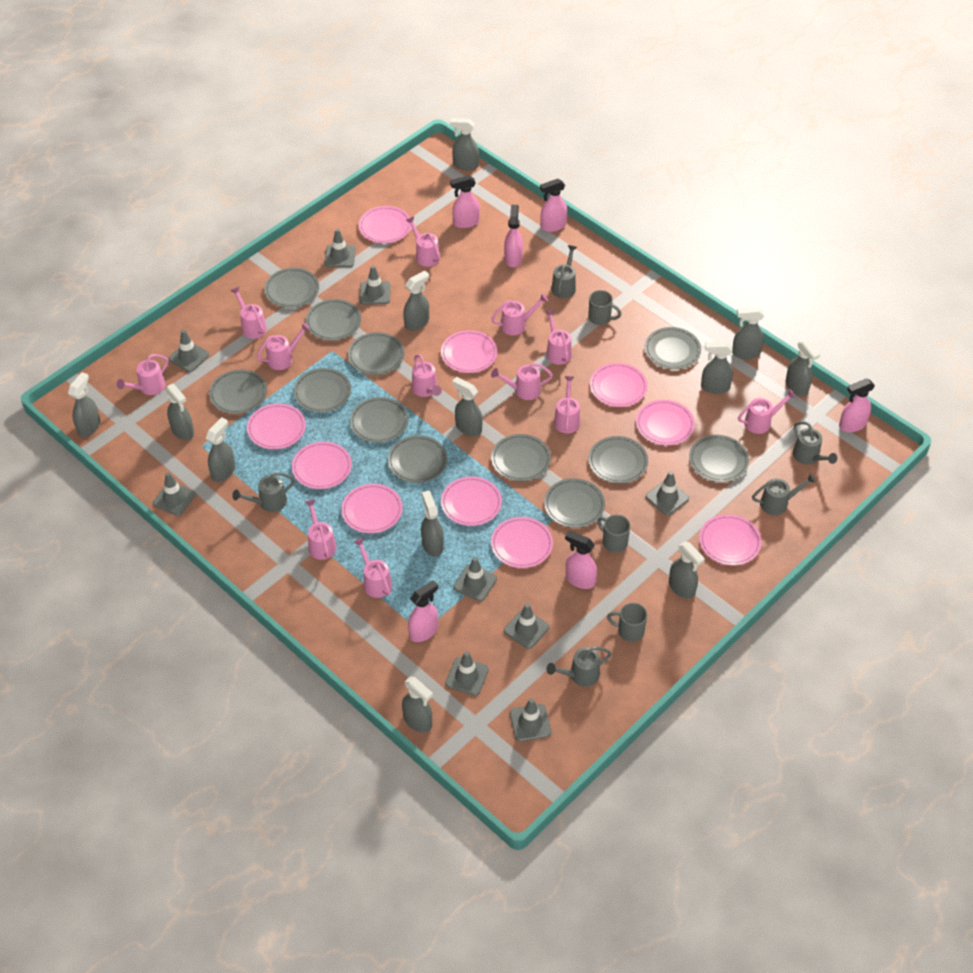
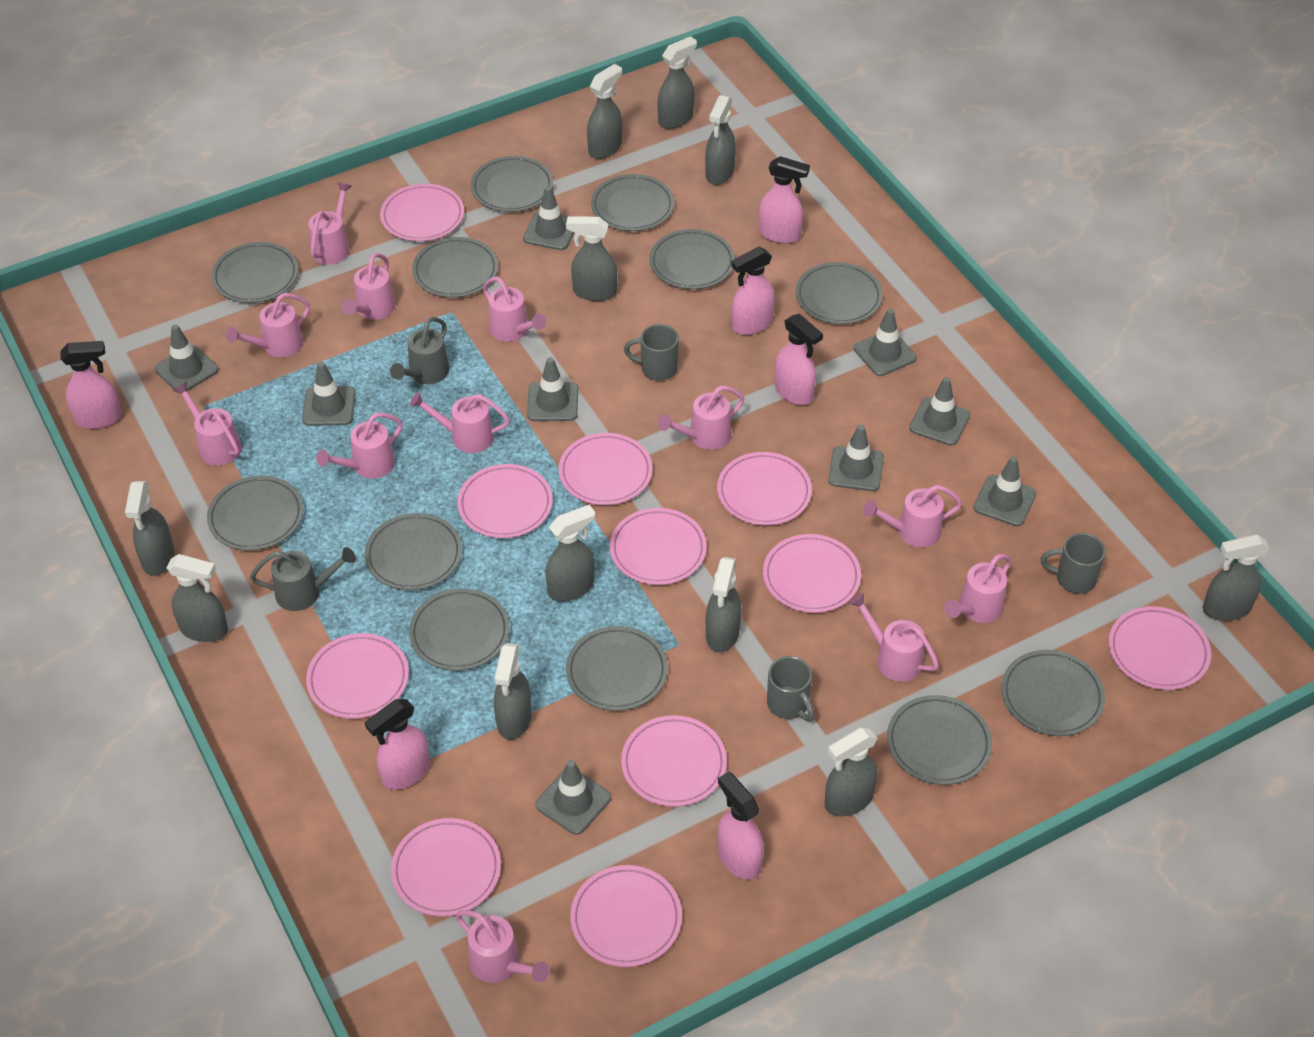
grey spray bottle: 12 -> 11
grey watering can: 5 -> 2
pink plate: 10 -> 11

